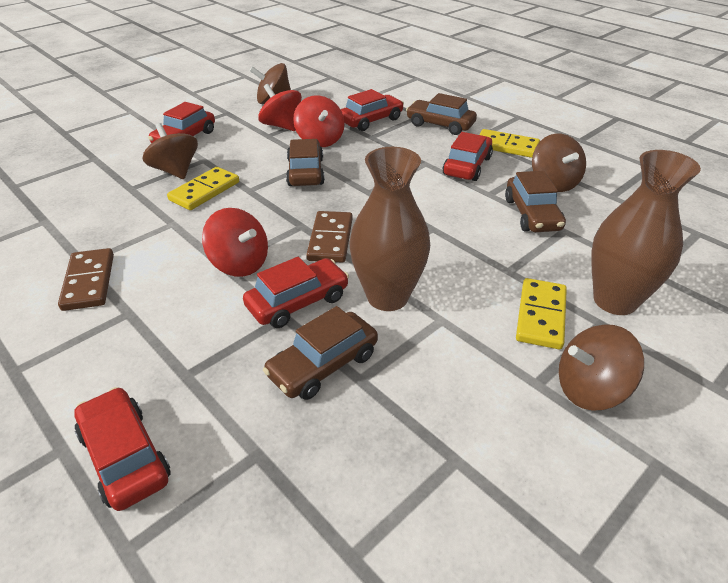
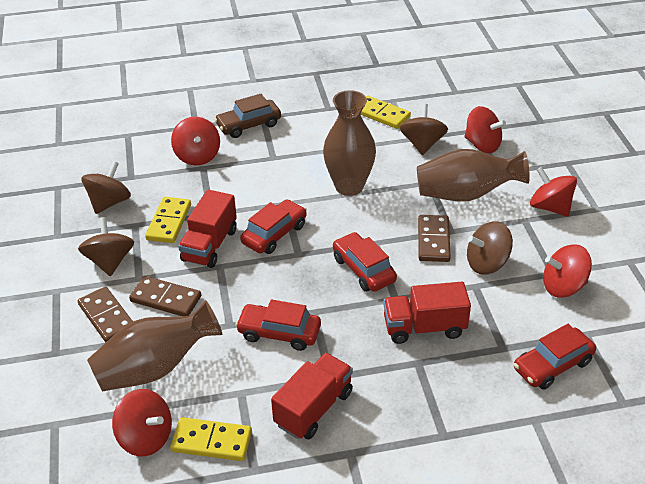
brown car: 4 -> 1
brown domino: 2 -> 3
brown vase: 2 -> 3
red car: 5 -> 4
red spinning top: 3 -> 5
red truck: 0 -> 3

